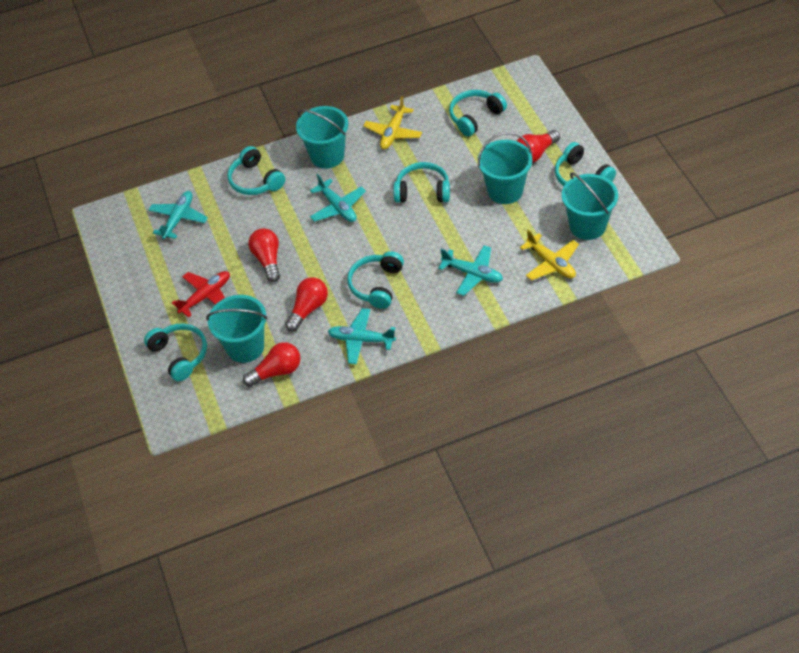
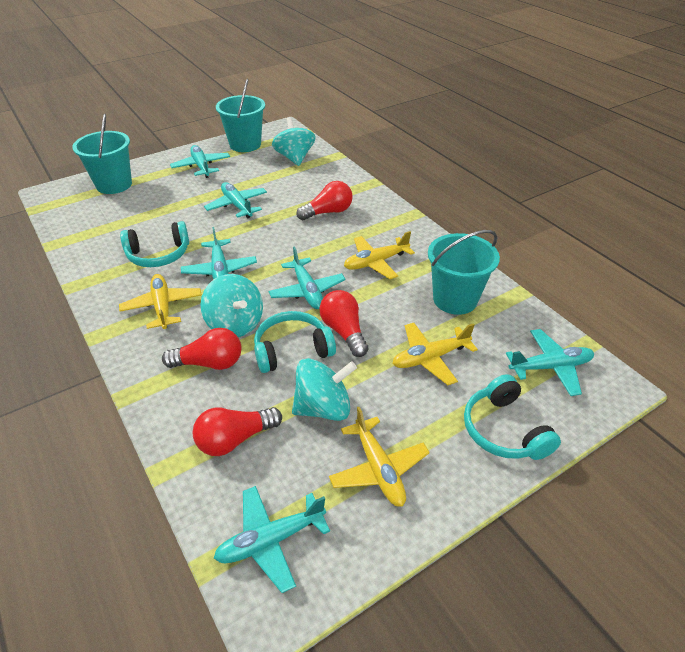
red plane: 1 -> 0
turquoise bucket: 4 -> 3
turquoise headphones: 6 -> 3
turquoise plane: 4 -> 6
turquoise spinning top: 0 -> 3
yellow plane: 2 -> 4

